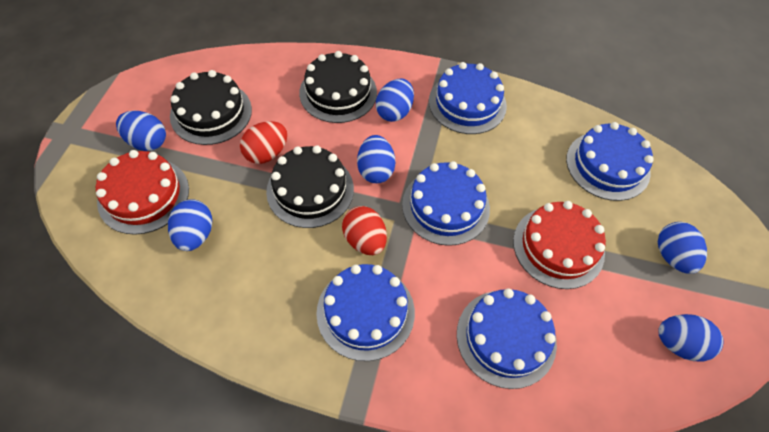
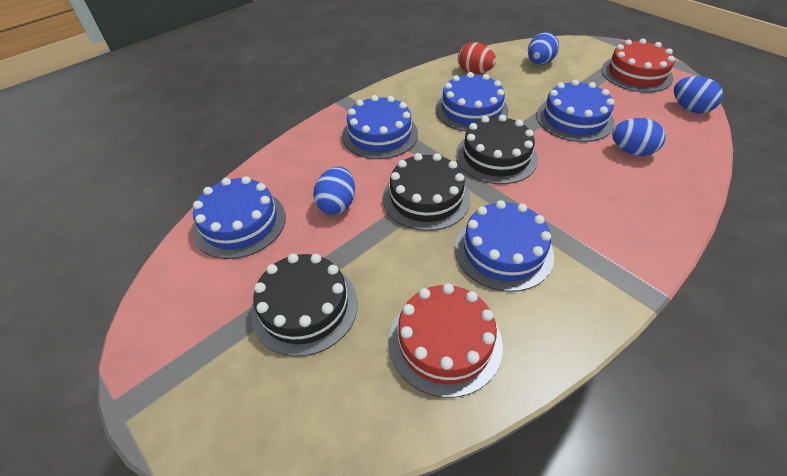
blue egg: 6 -> 4
red egg: 2 -> 1

